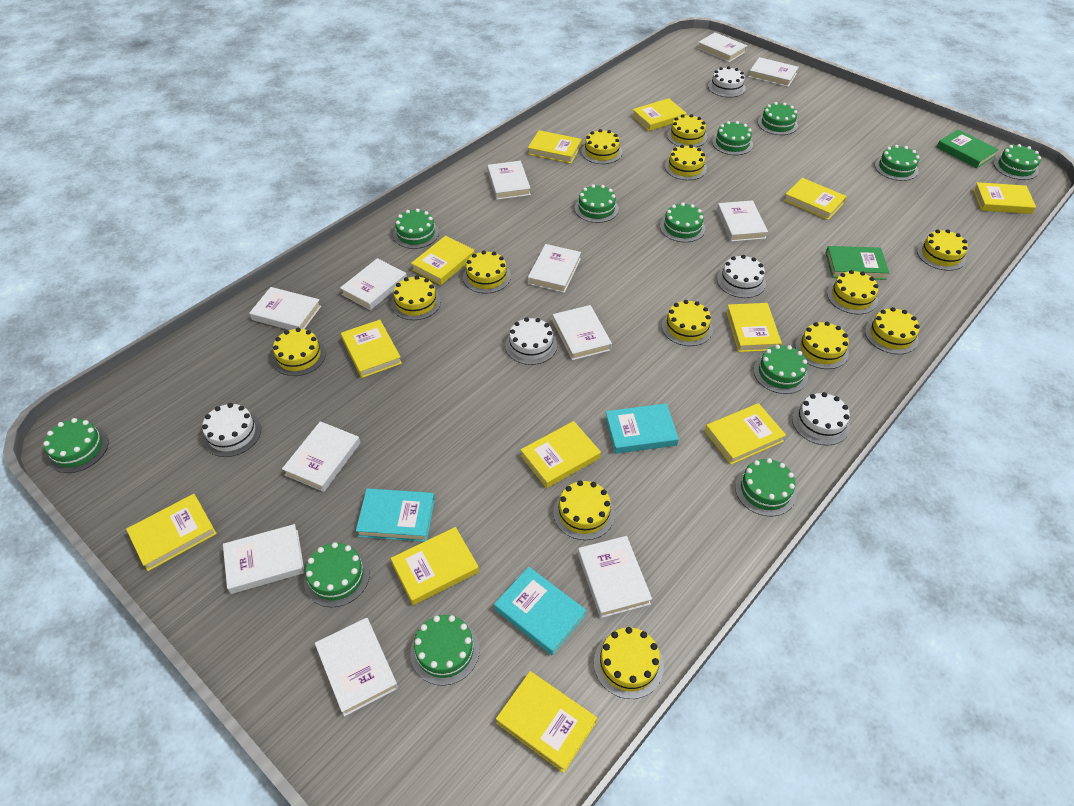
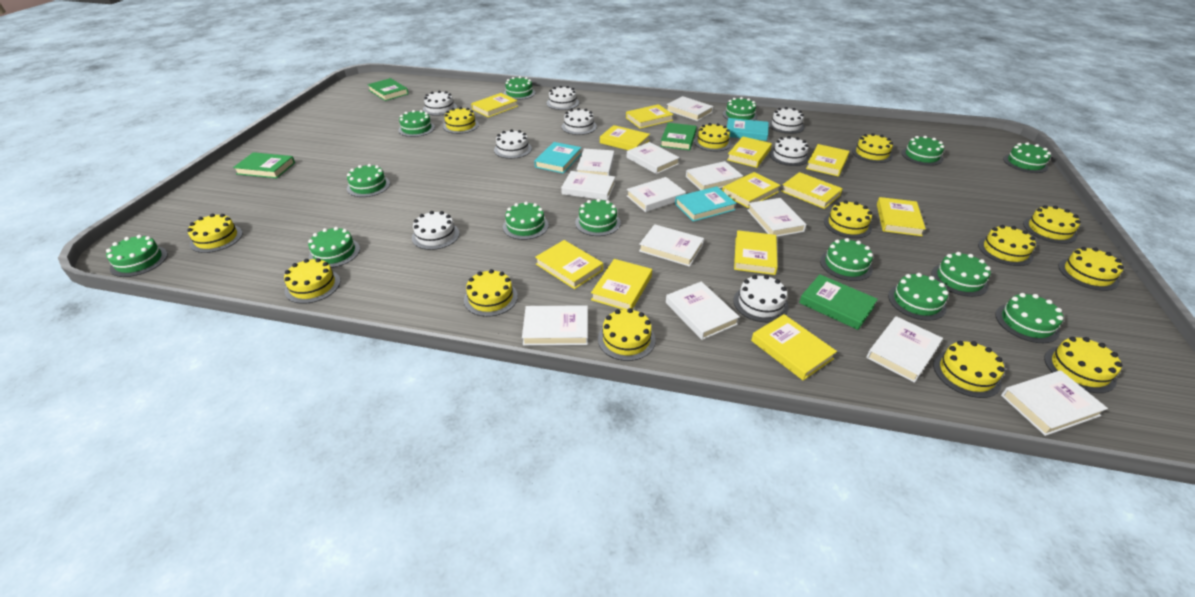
green book: 2 -> 4
green cake: 12 -> 14
white cake: 5 -> 8

